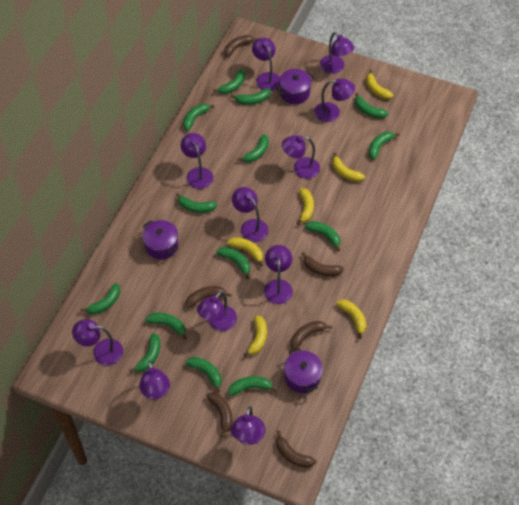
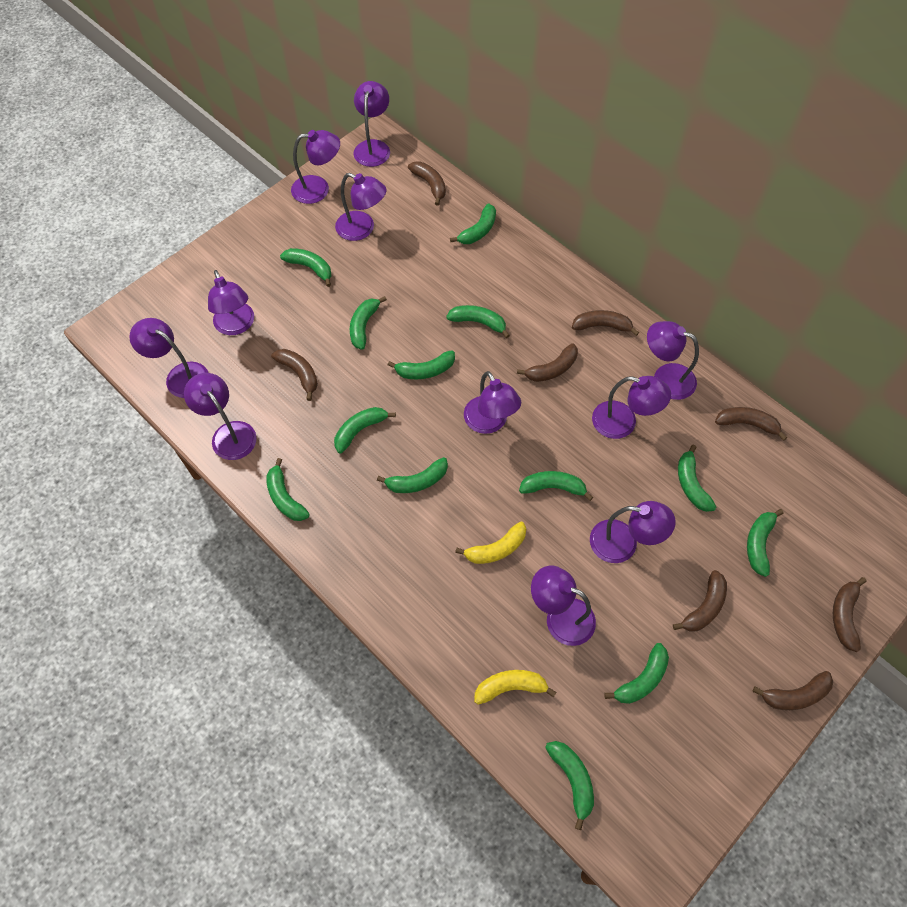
brown banana: 6 -> 8
green banana: 14 -> 13
purple pot: 3 -> 0
yellow banana: 6 -> 2

